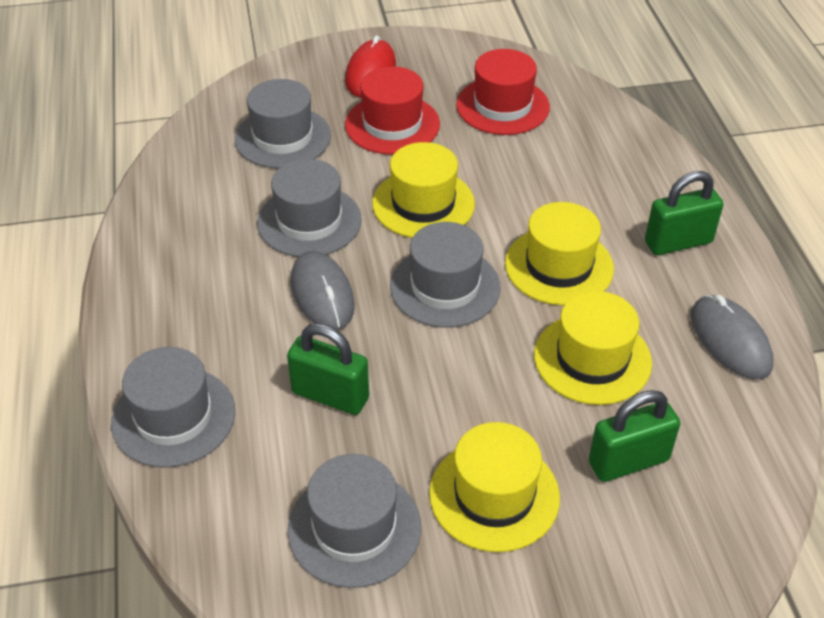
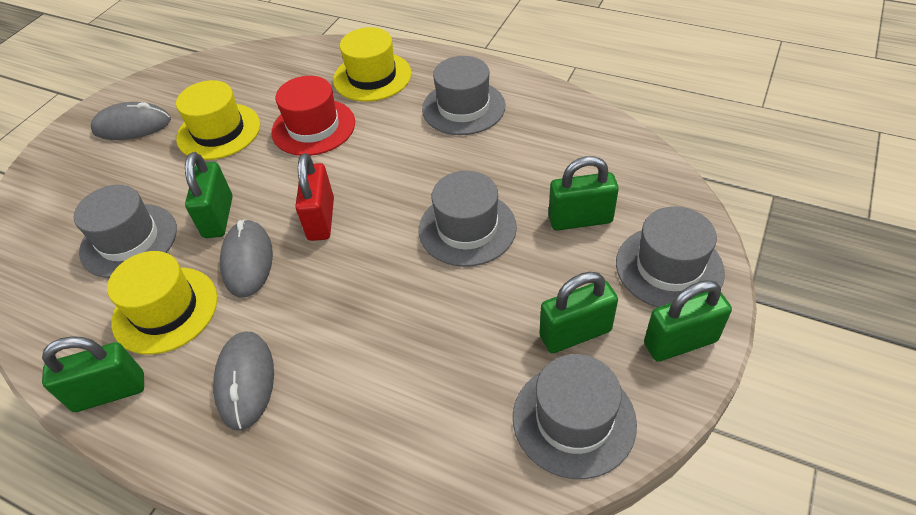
green padlock: 3 -> 5
grey mouse: 2 -> 3
red hat: 2 -> 1
red mouse: 1 -> 0
red padlock: 0 -> 1
yellow hat: 4 -> 3

